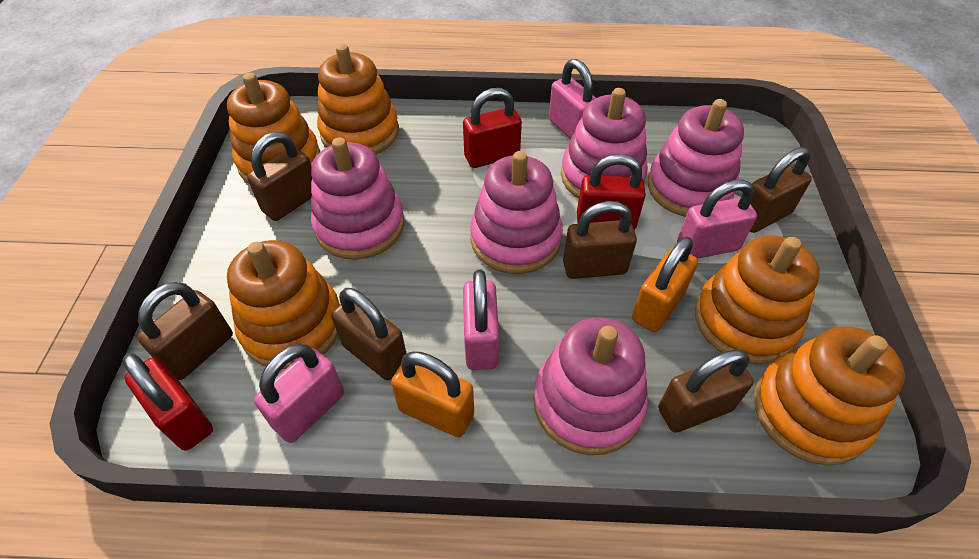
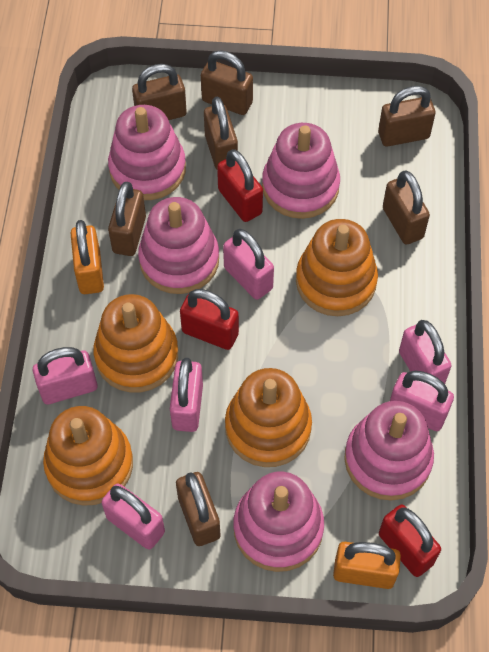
brown padlock: 6 -> 7
orange stacking toy: 5 -> 4
pink padlock: 4 -> 6

